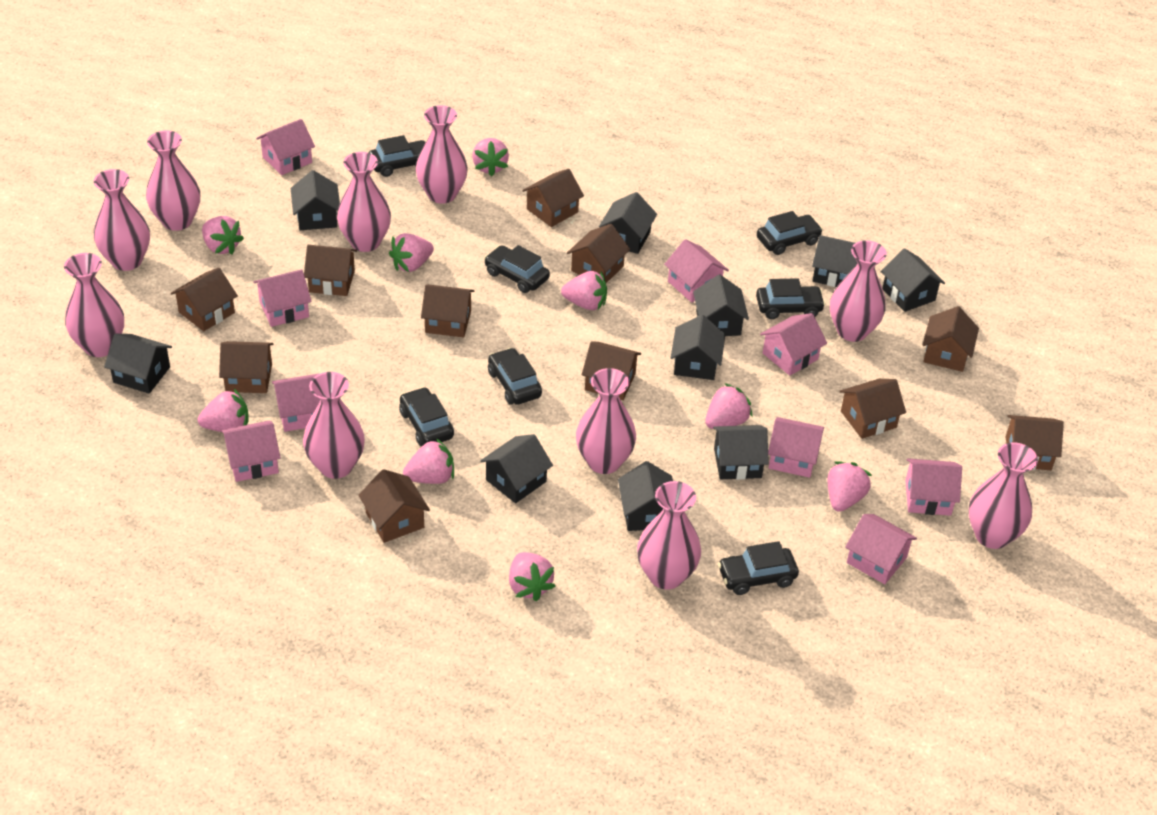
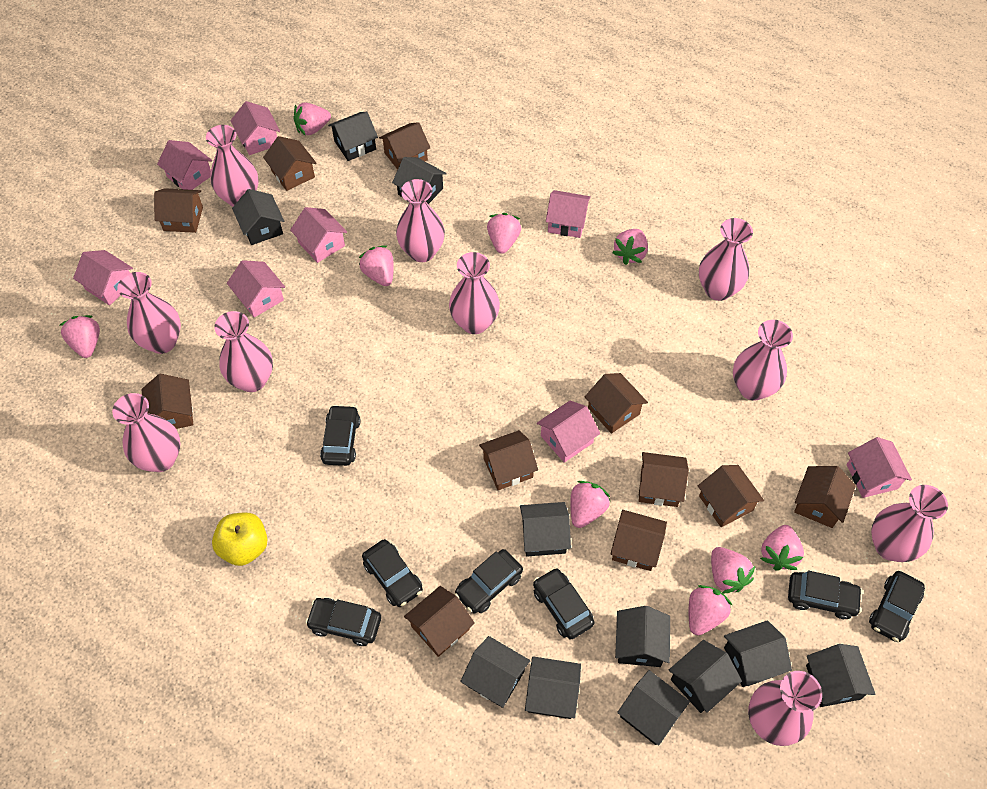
black house: 10 -> 11
pink house: 9 -> 8
yellow apple: 0 -> 1

